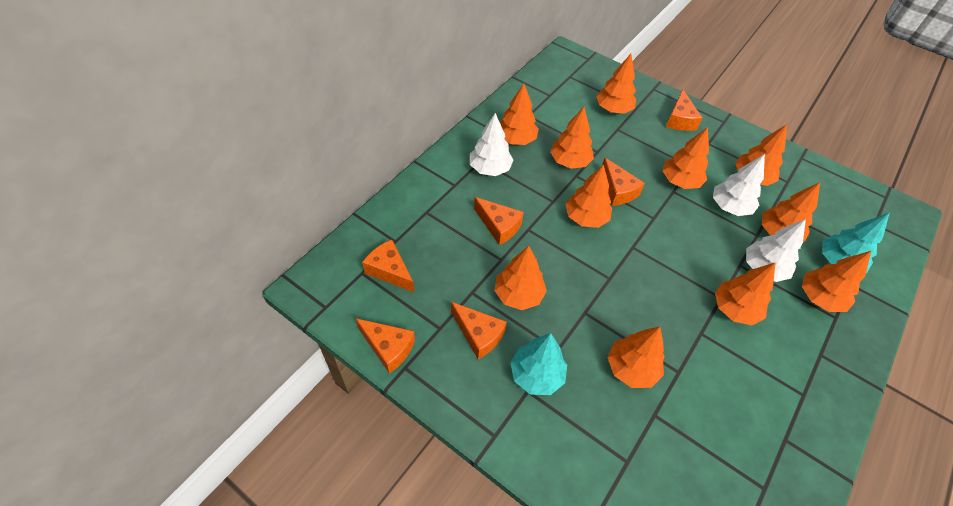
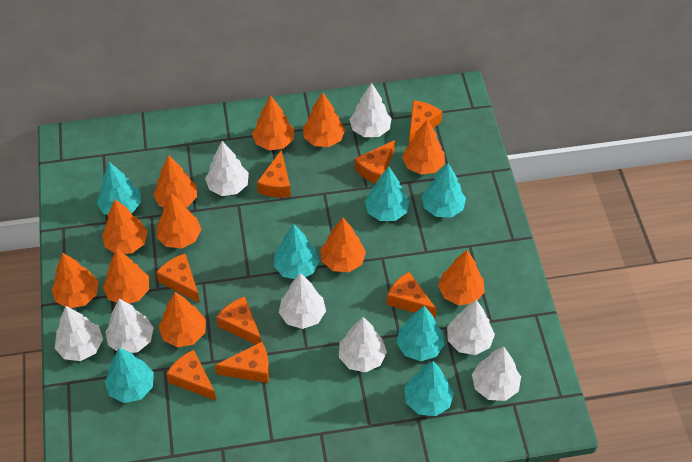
orange cheese: 6 -> 8
turquoise tree: 2 -> 7
white tree: 3 -> 8

